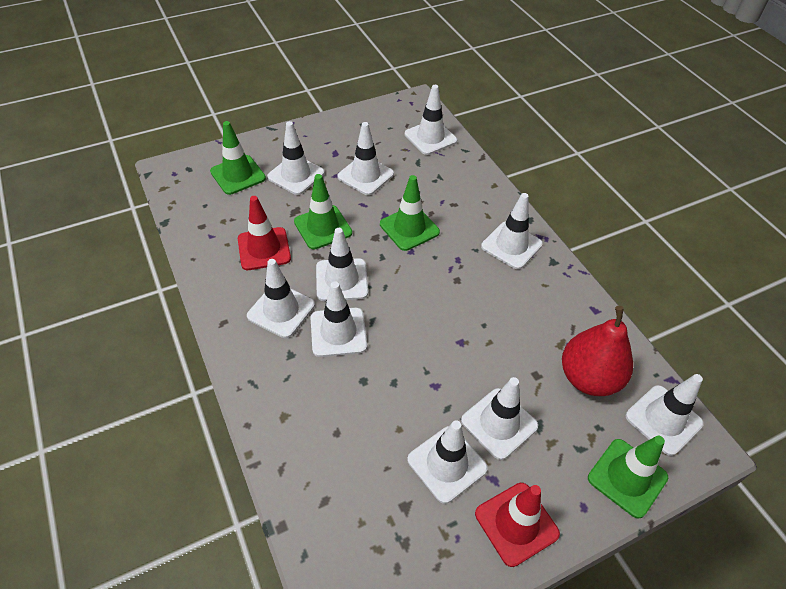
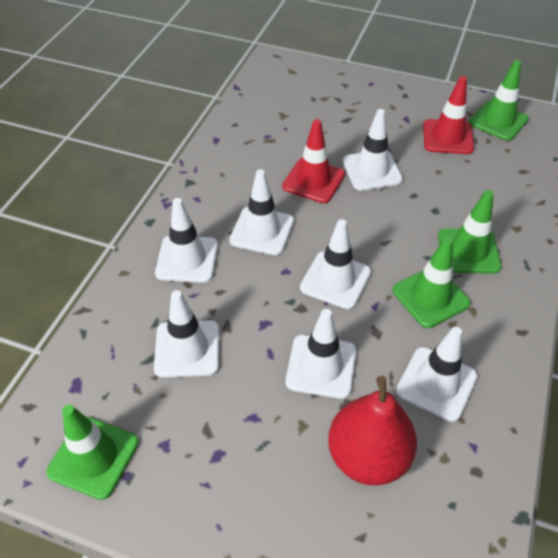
white traffic cone: 10 -> 7

